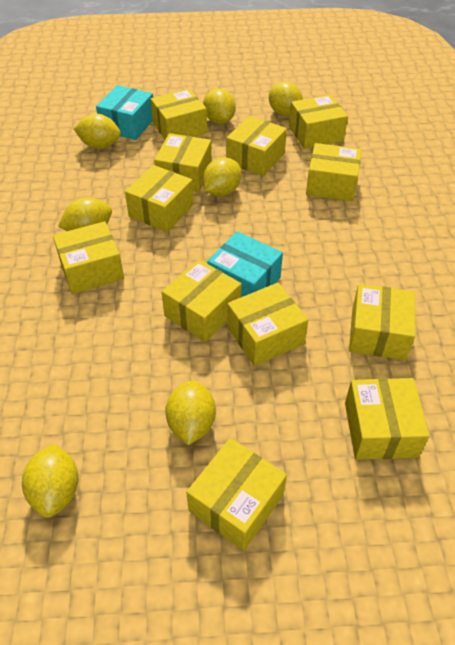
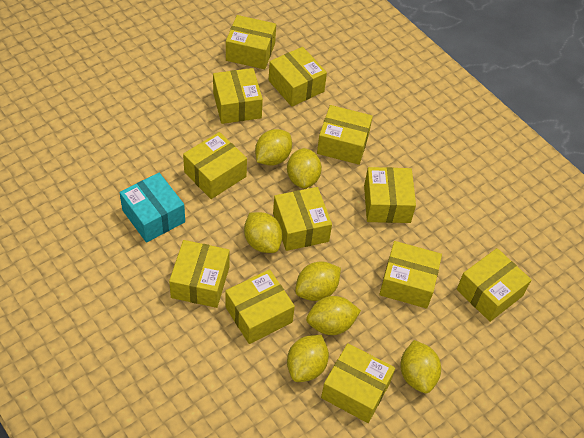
turquoise box: 2 -> 1

